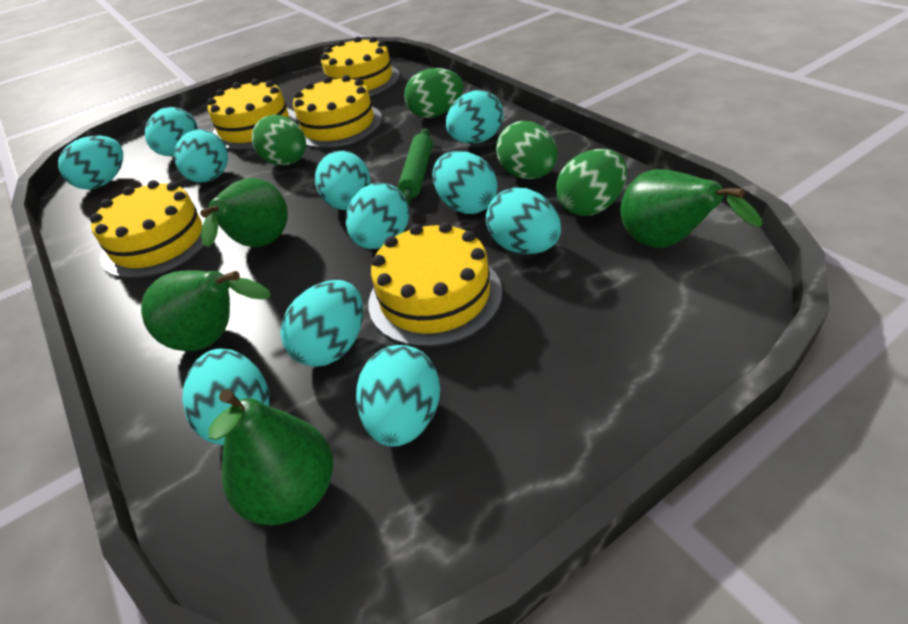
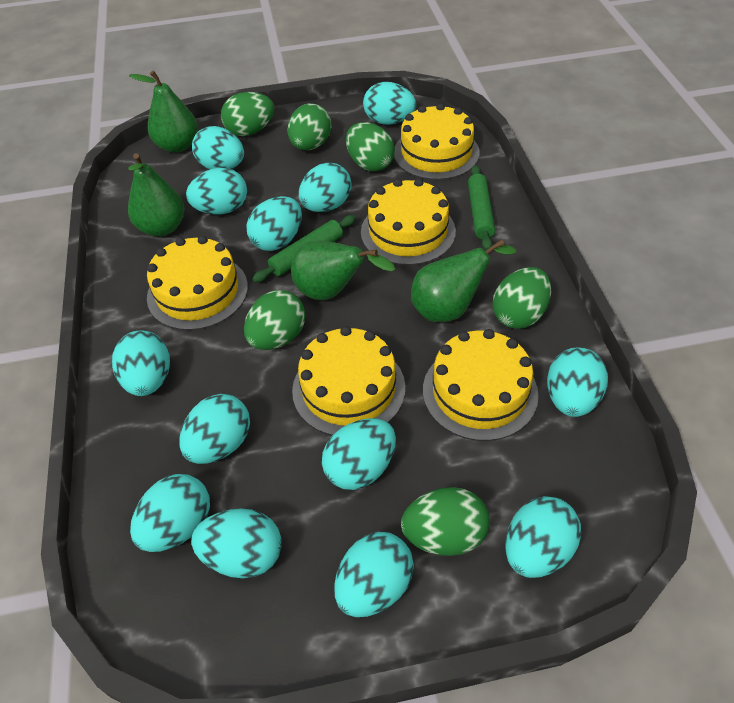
green egg: 4 -> 6
green rolling pin: 1 -> 2
turquoise egg: 11 -> 13

